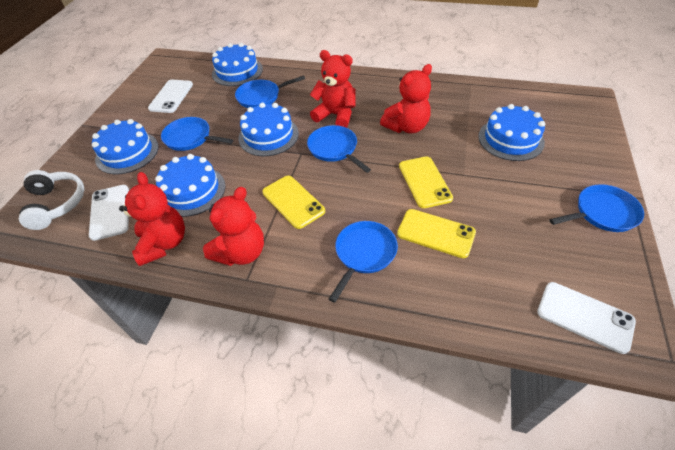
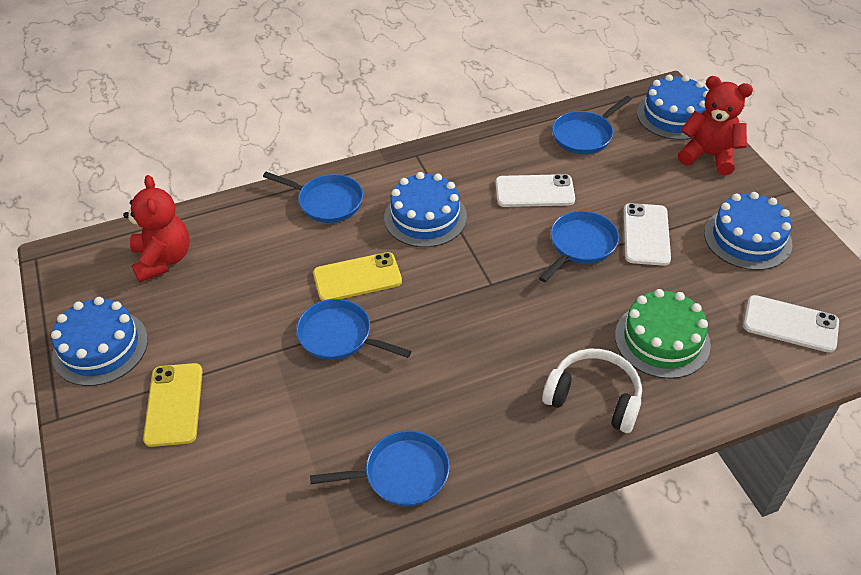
blue cake: 5 -> 4
green cake: 0 -> 1
red teddy bear: 4 -> 2
yellow phone: 3 -> 2

